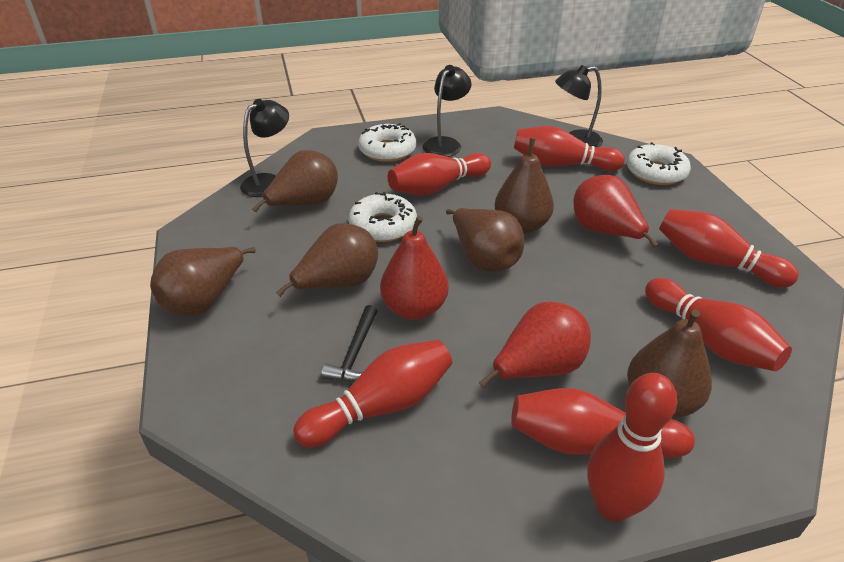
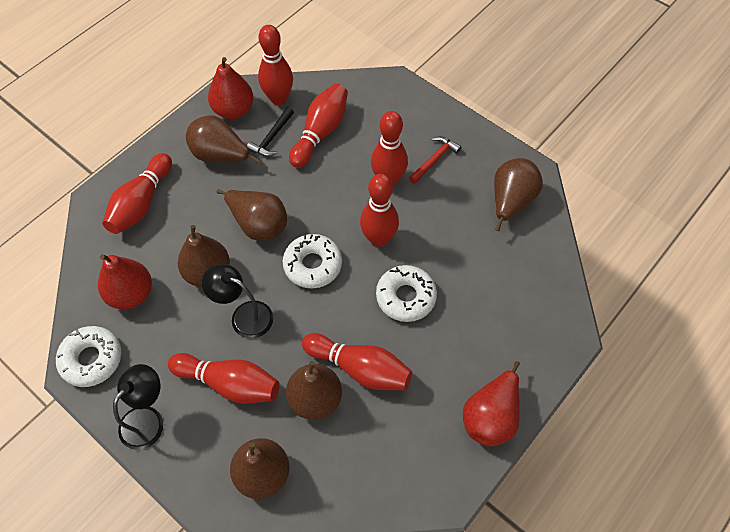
black lamp: 3 -> 2
red hammer: 0 -> 1

